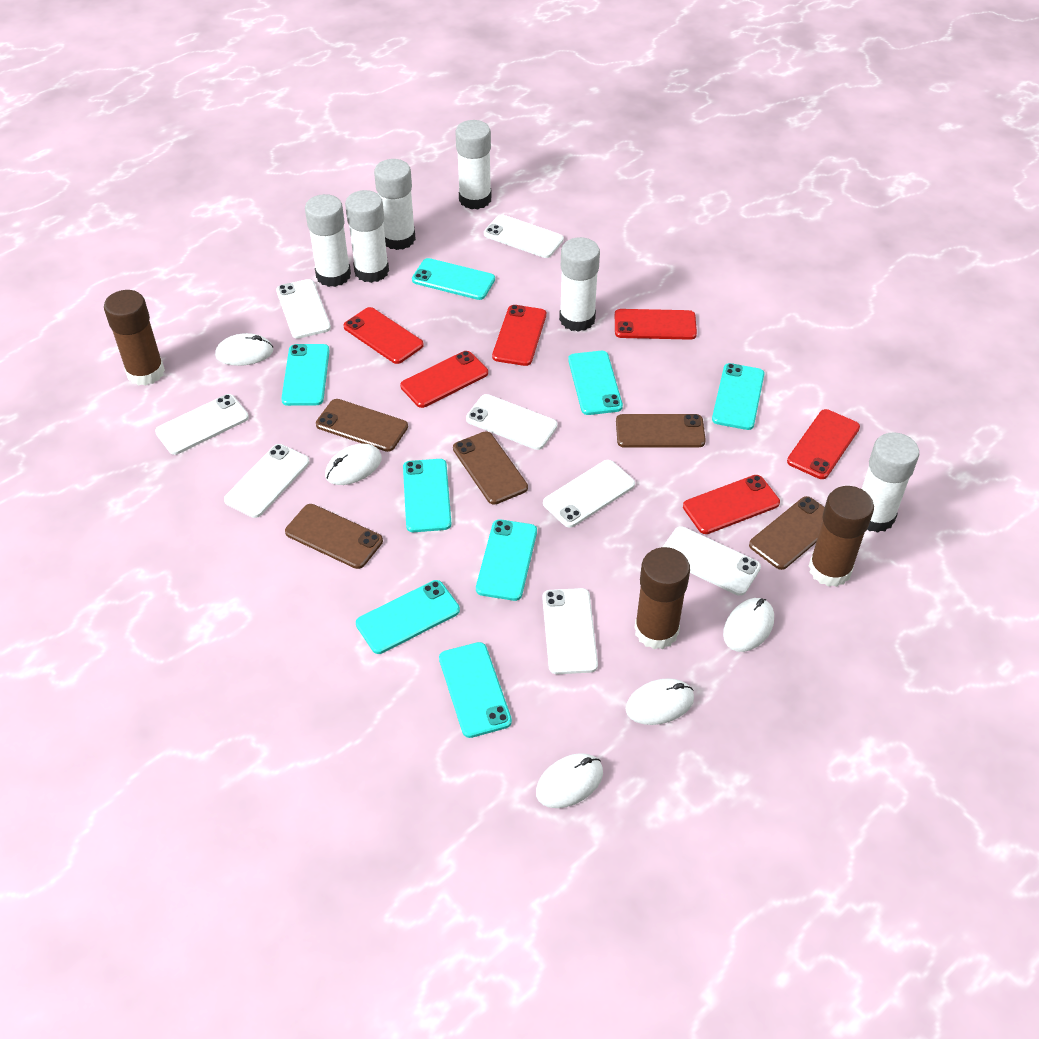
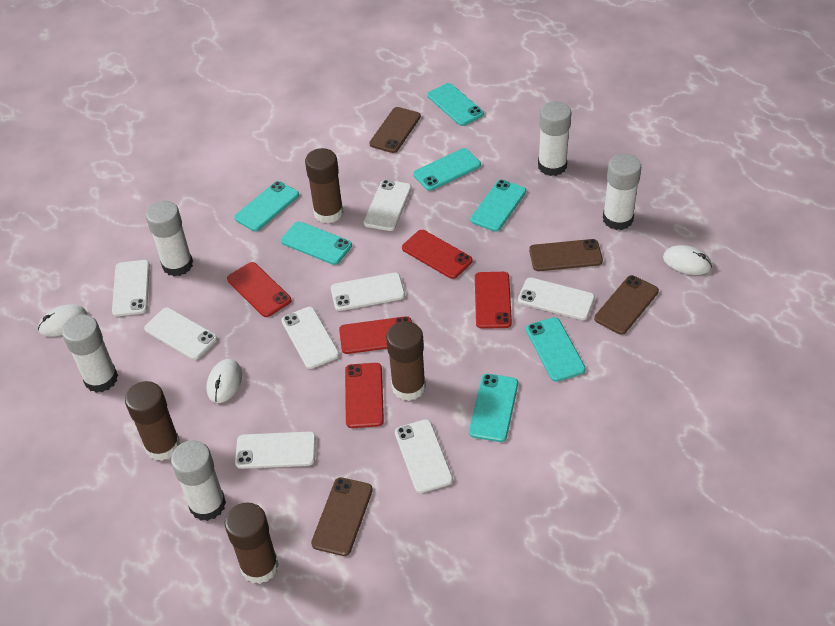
brown glue stick: 3 -> 4
brown phone: 5 -> 4
red phone: 6 -> 5
turquoise phone: 8 -> 7
white glue stick: 6 -> 5
white mouse: 5 -> 3

